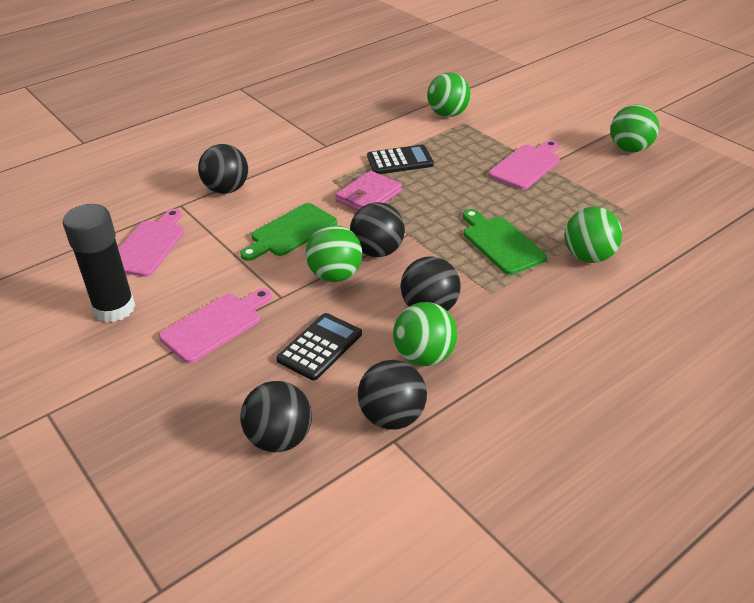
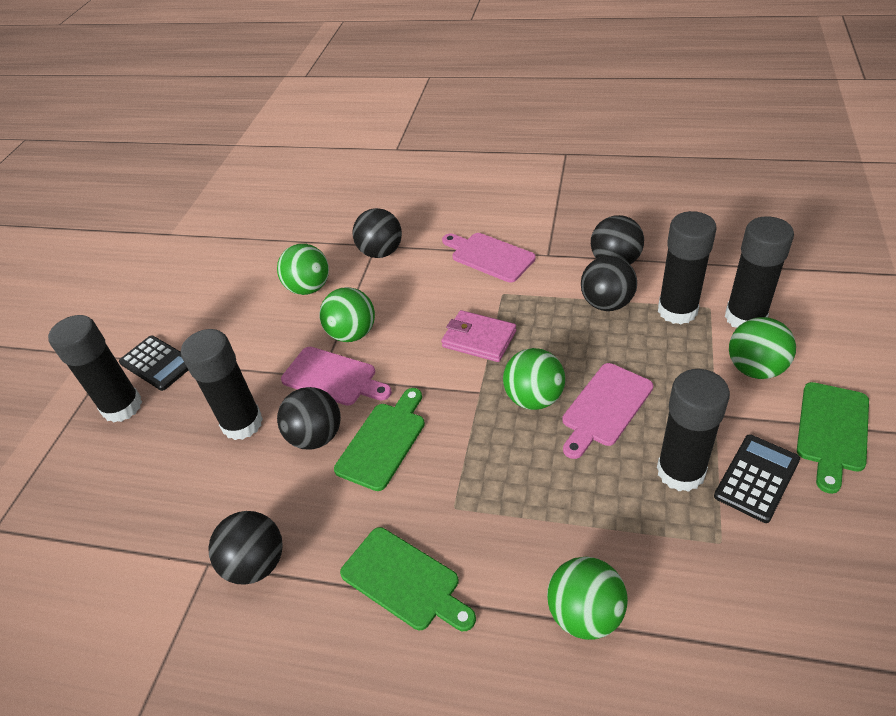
black glue stick: 1 -> 5
green cutting board: 2 -> 3

